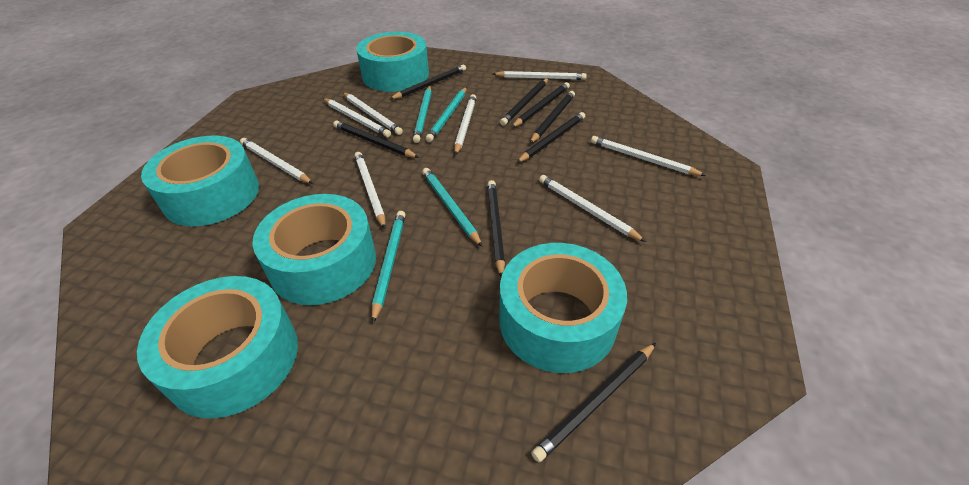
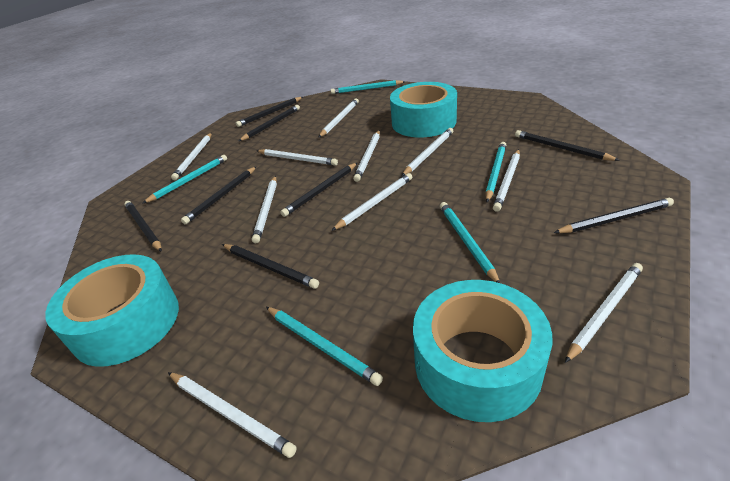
turquoise pencil: 4 -> 5
turquoise tape: 5 -> 3
white pencil: 8 -> 10

